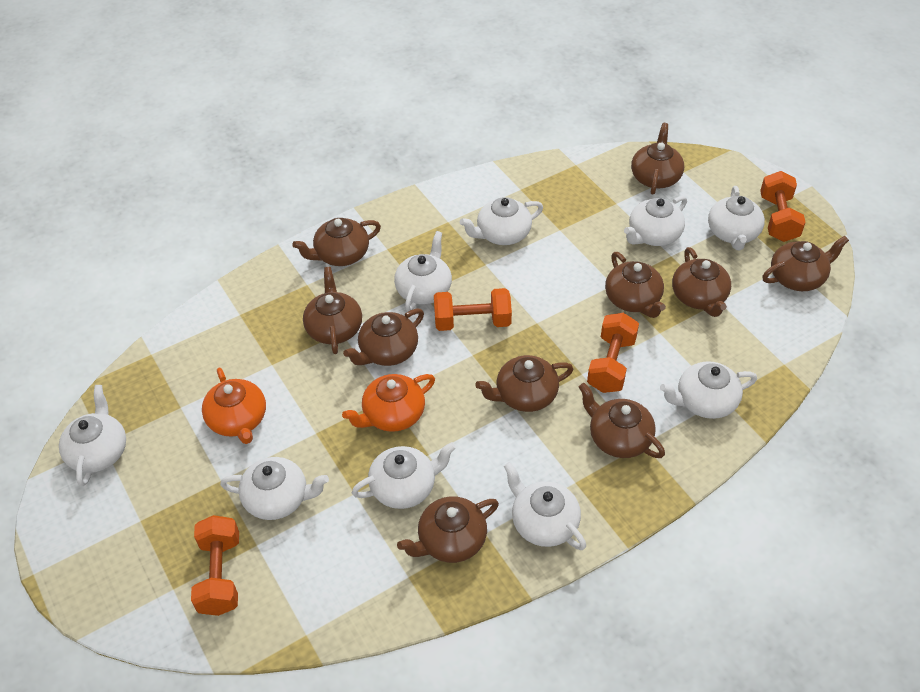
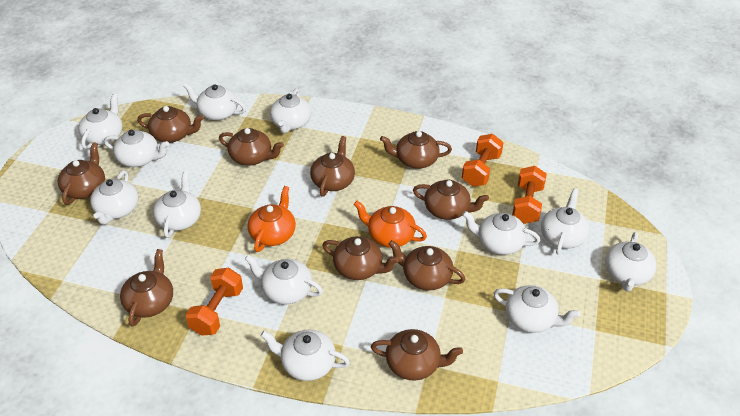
orange dumbbell: 4 -> 3
white teapot: 9 -> 12

